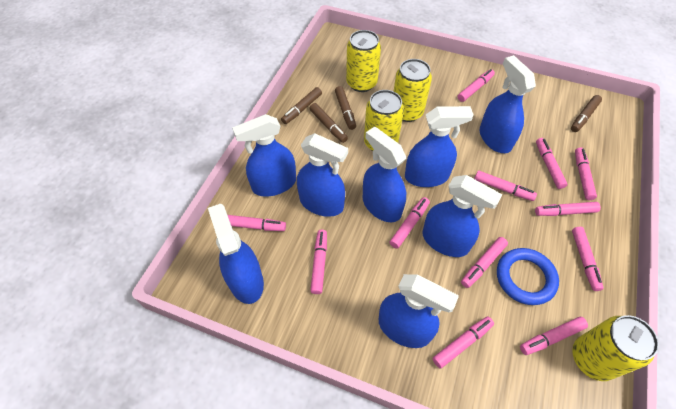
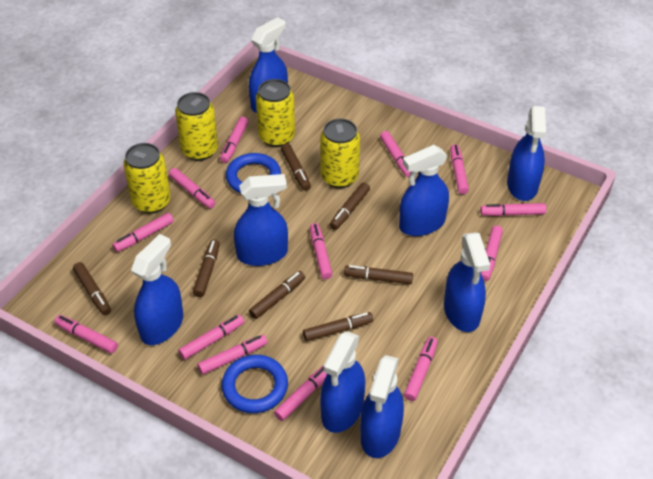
blue ring: 1 -> 2
brown marker: 4 -> 7
pink marker: 12 -> 13

